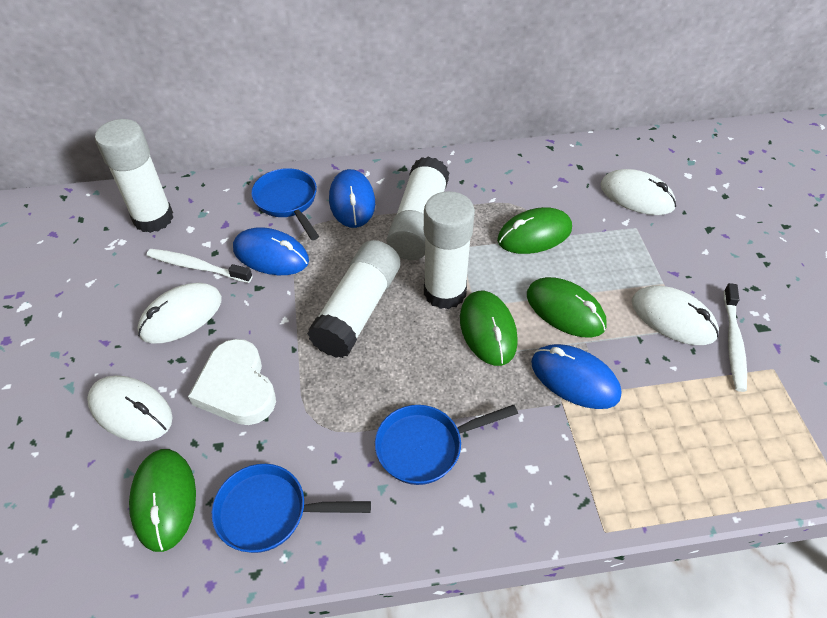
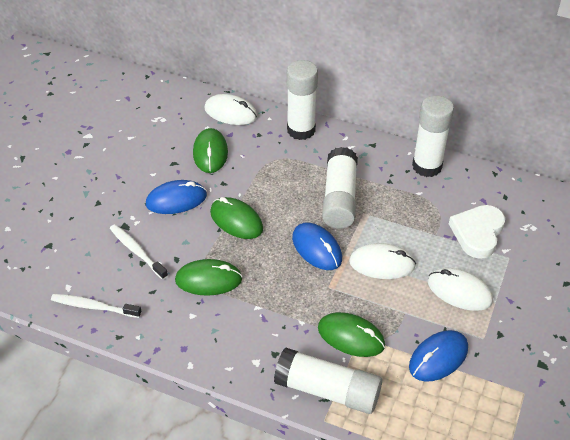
blue pan: 3 -> 0
white mouse: 4 -> 3

